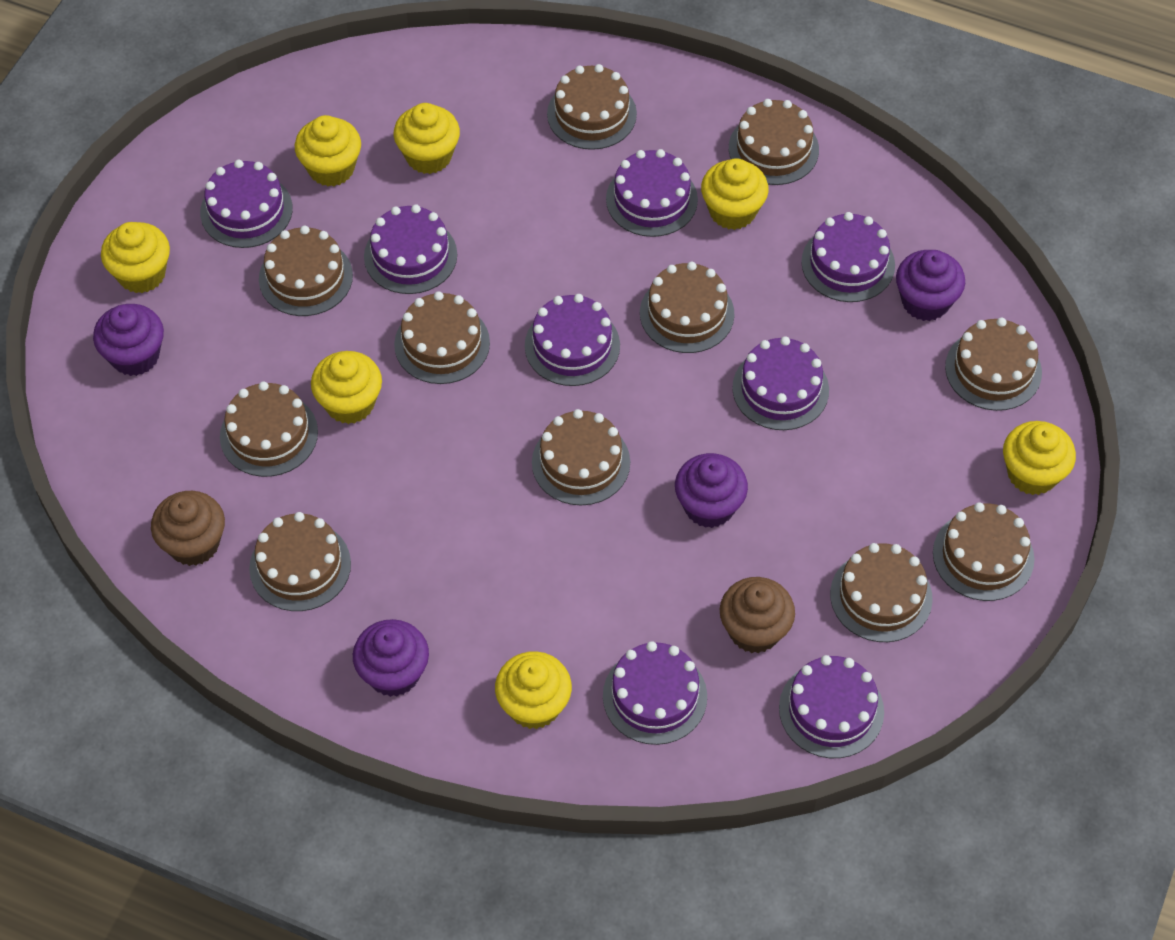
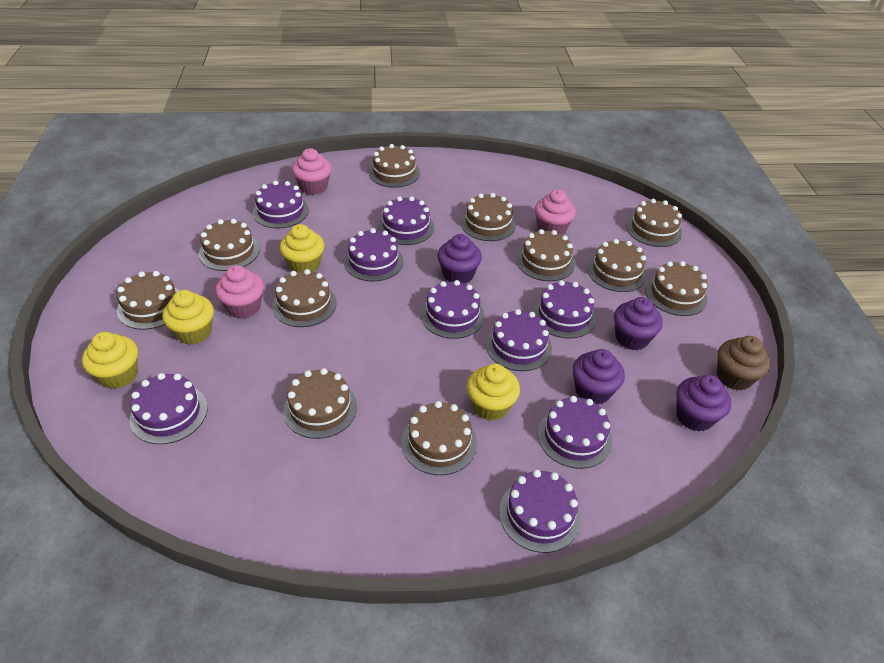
brown cupcake: 2 -> 1
pink cupcake: 0 -> 3
purple cake: 8 -> 9
yellow cupcake: 7 -> 4

